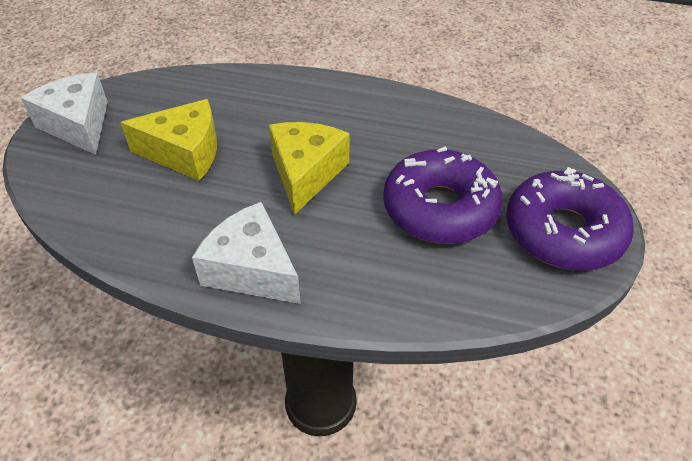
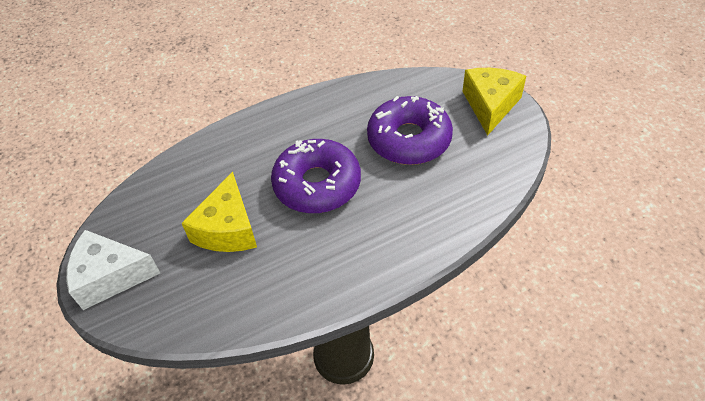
white cheese: 2 -> 1

